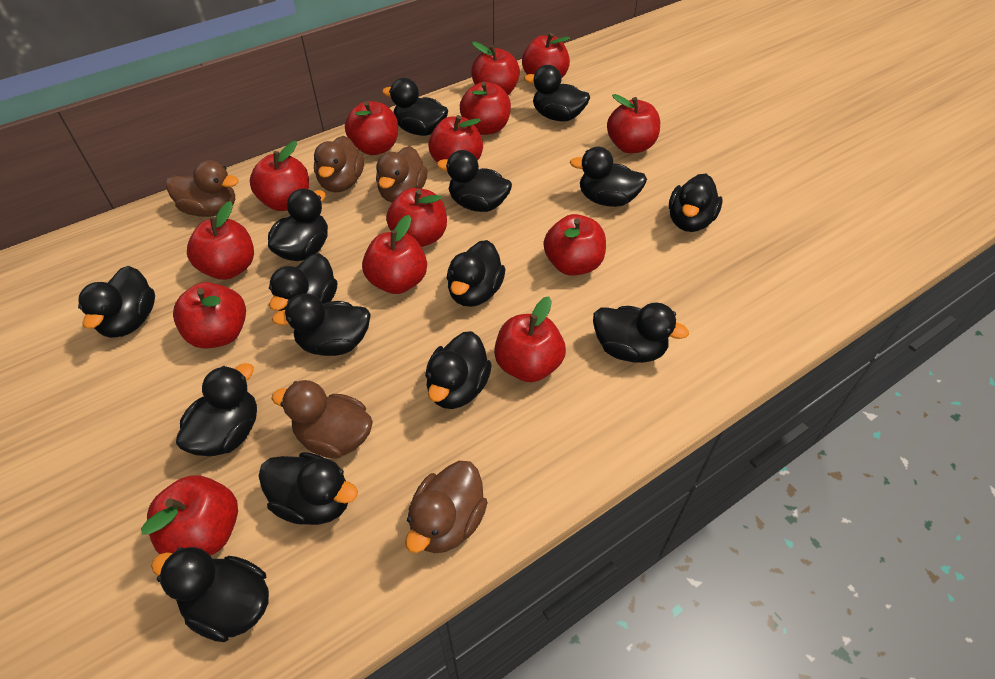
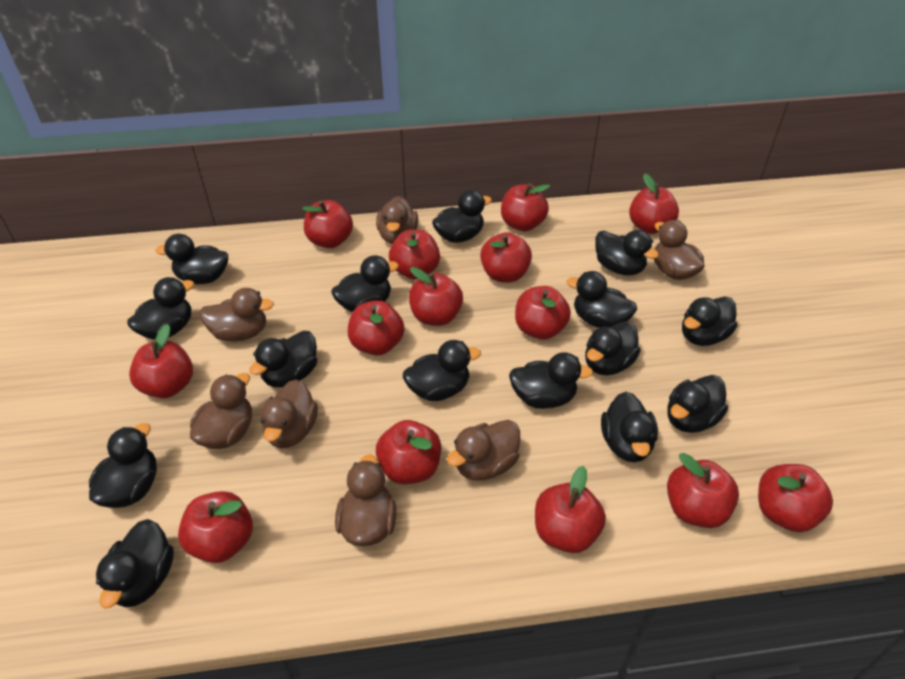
brown duck: 5 -> 7

